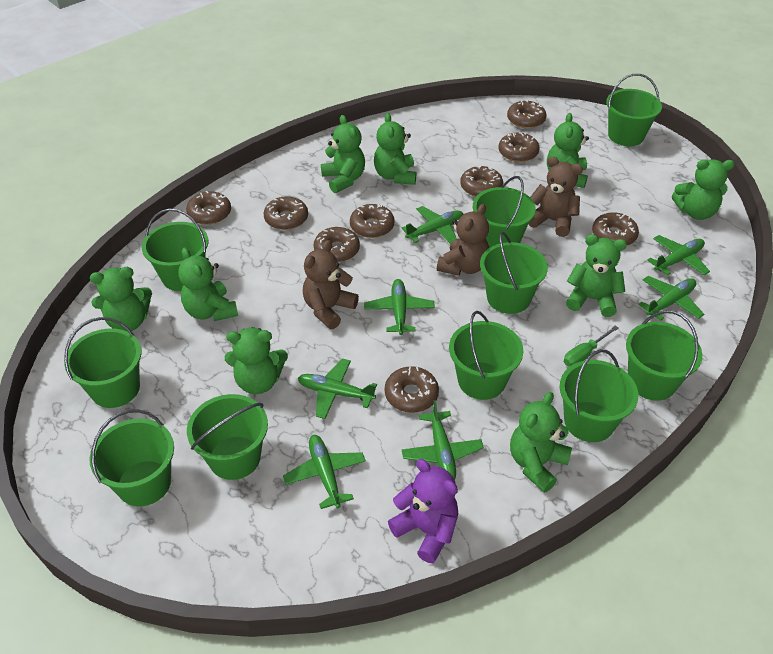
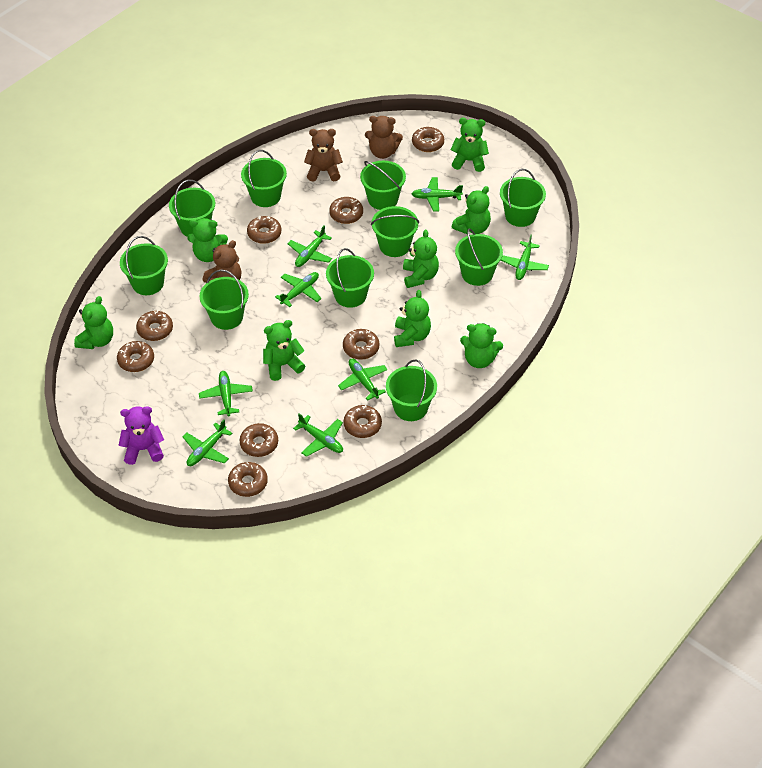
green plane: 7 -> 8
green screwdriver: 1 -> 0
green teddy bear: 9 -> 8

